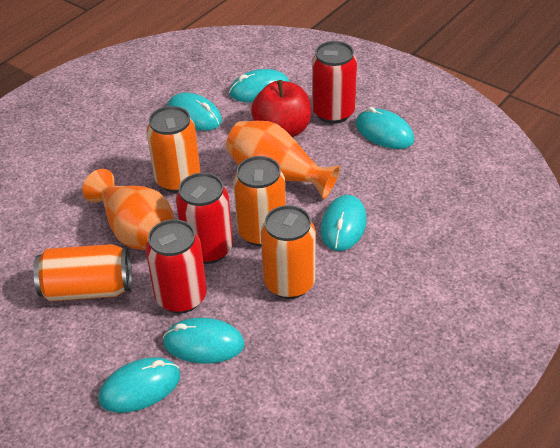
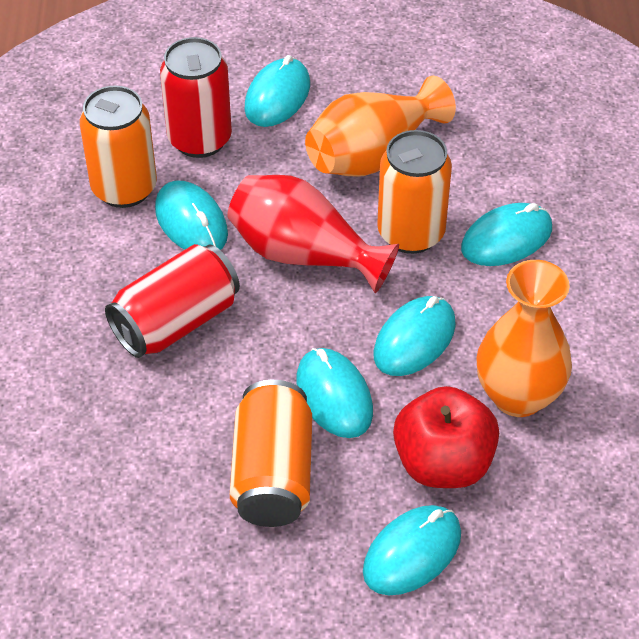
orange can: 4 -> 3
red can: 3 -> 2
red vase: 0 -> 1

